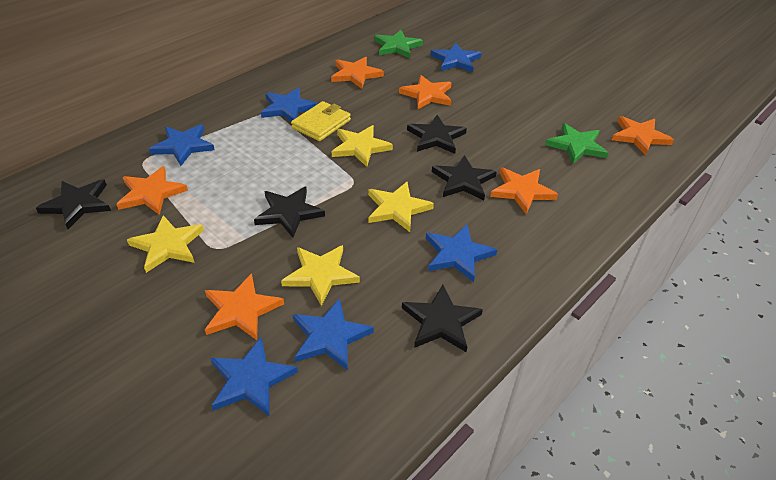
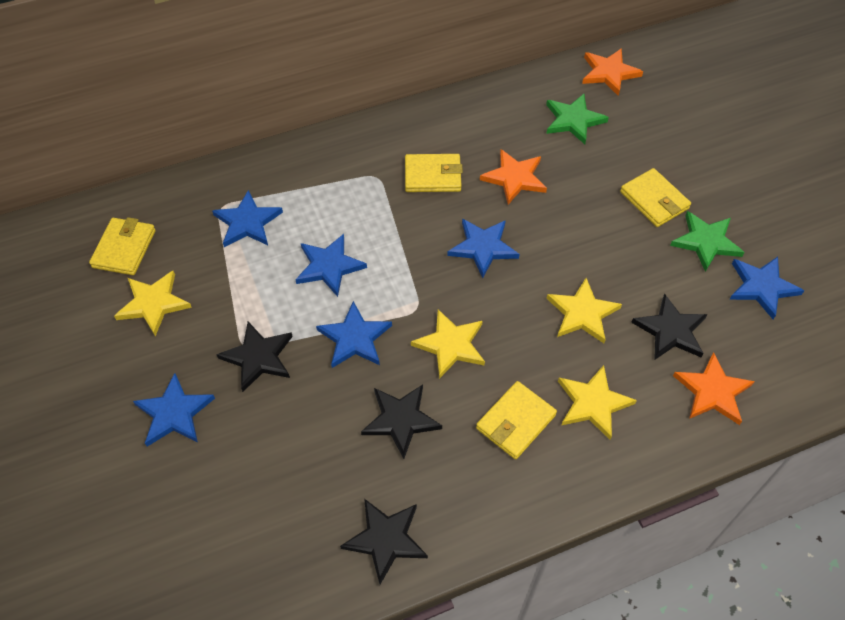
black star: 5 -> 4
orange star: 6 -> 3
yellow wallet: 1 -> 4

